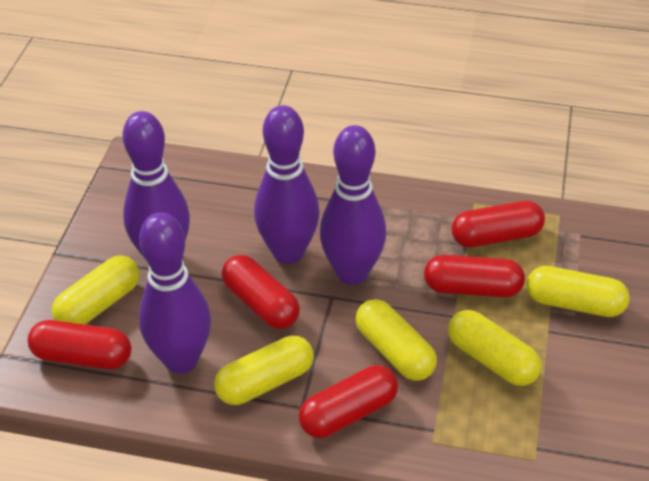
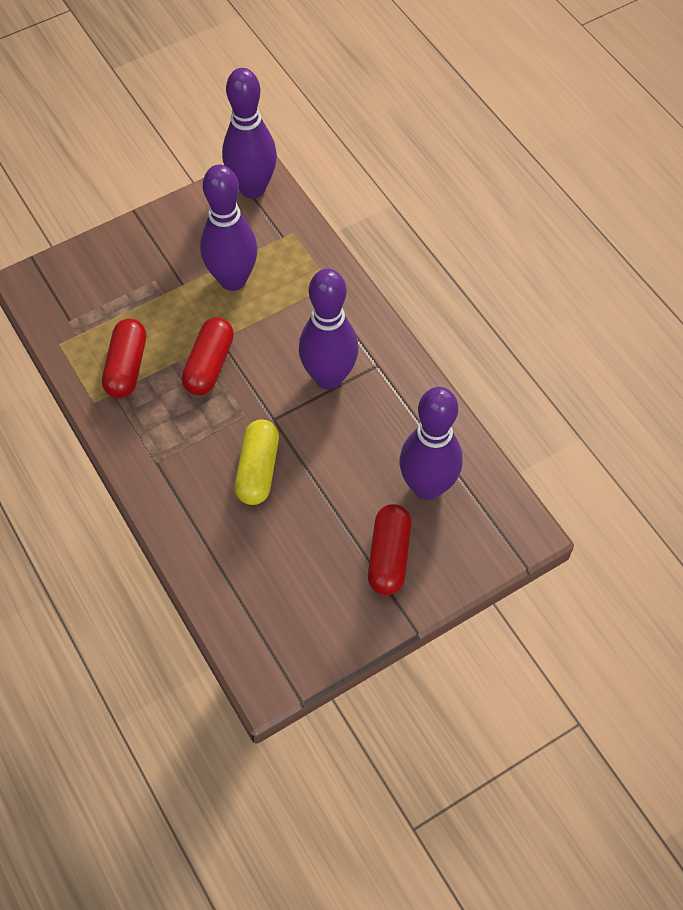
red capsule: 5 -> 3
yellow capsule: 5 -> 1

